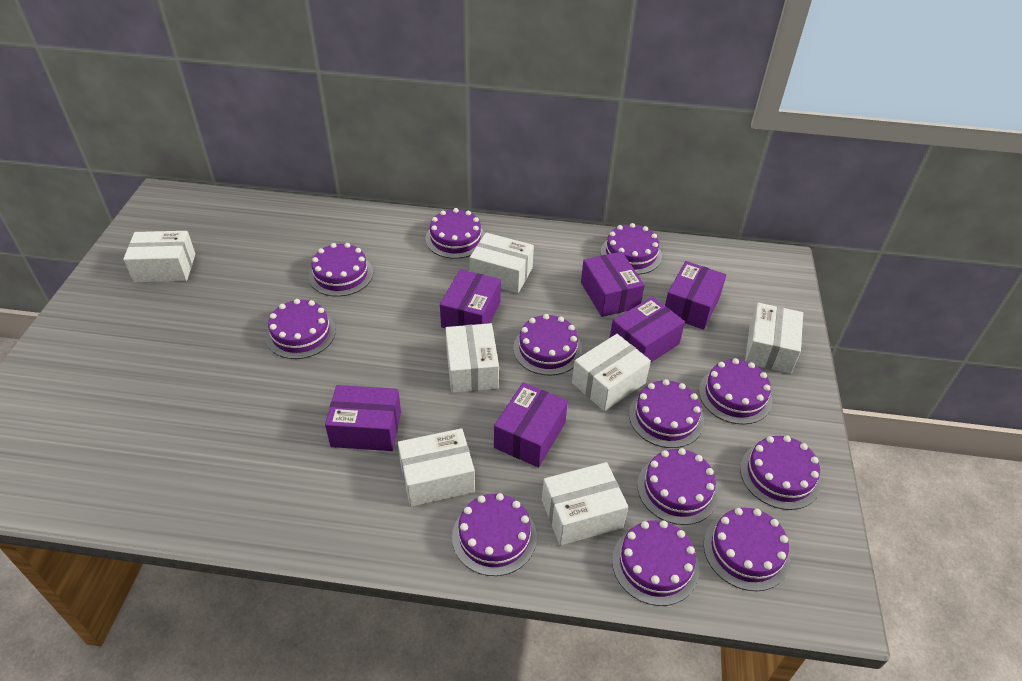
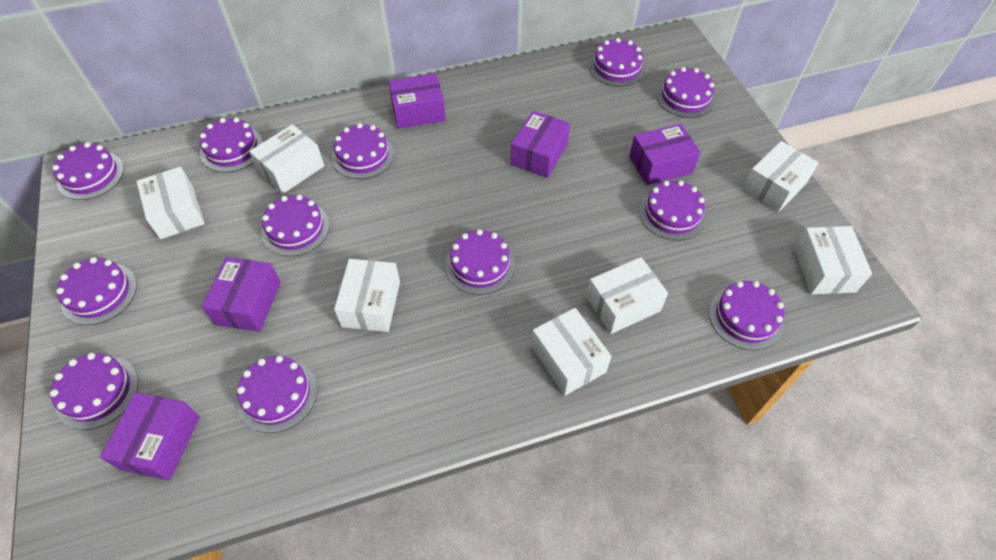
purple box: 6 -> 5

